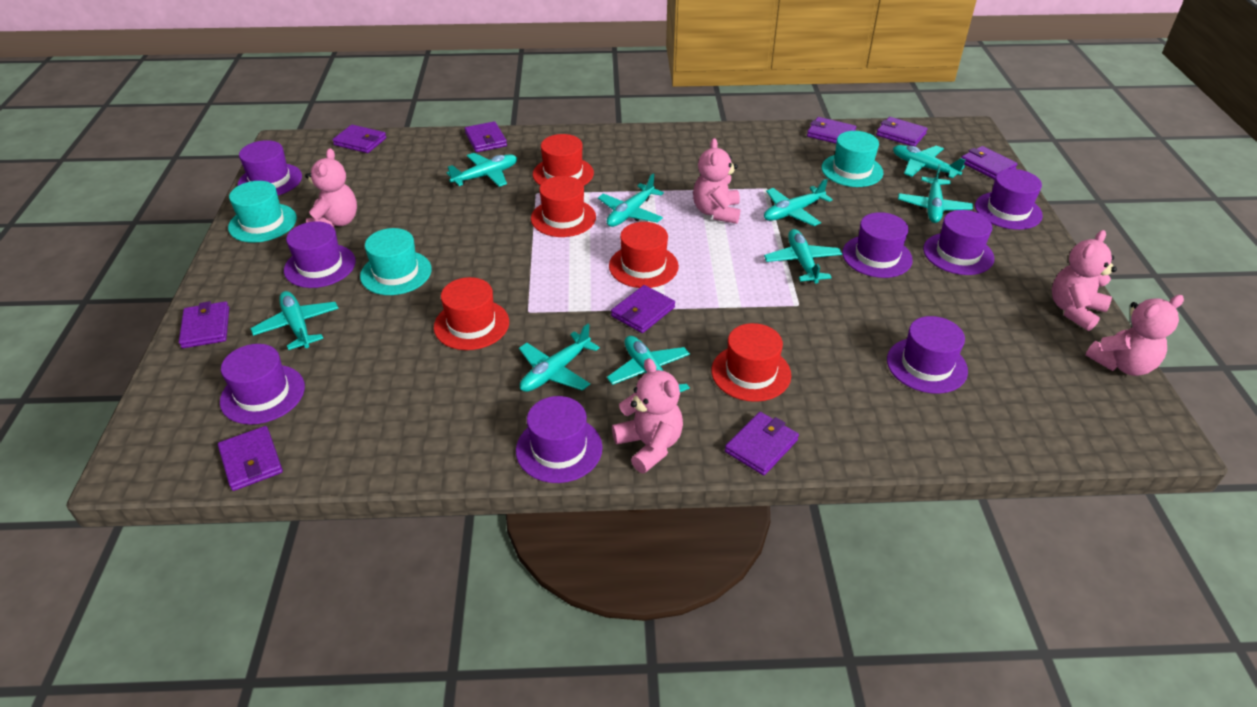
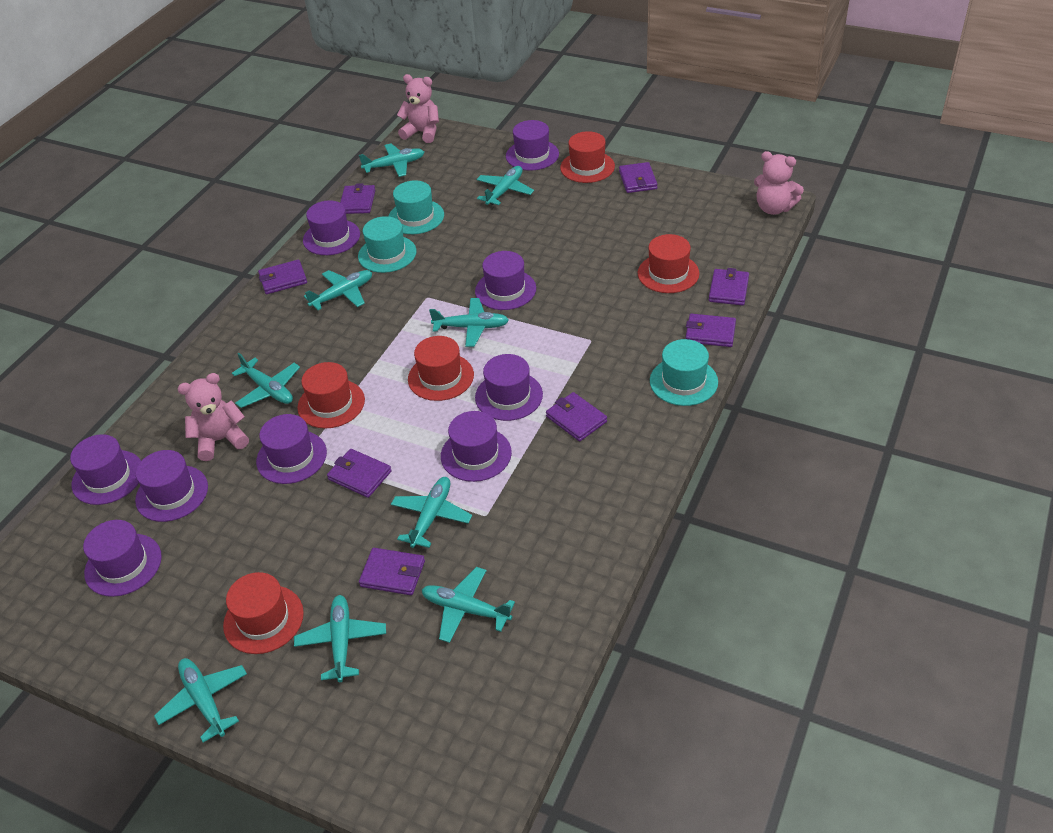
pink teddy bear: 5 -> 3
purple hat: 8 -> 9
purple wallet: 9 -> 8

